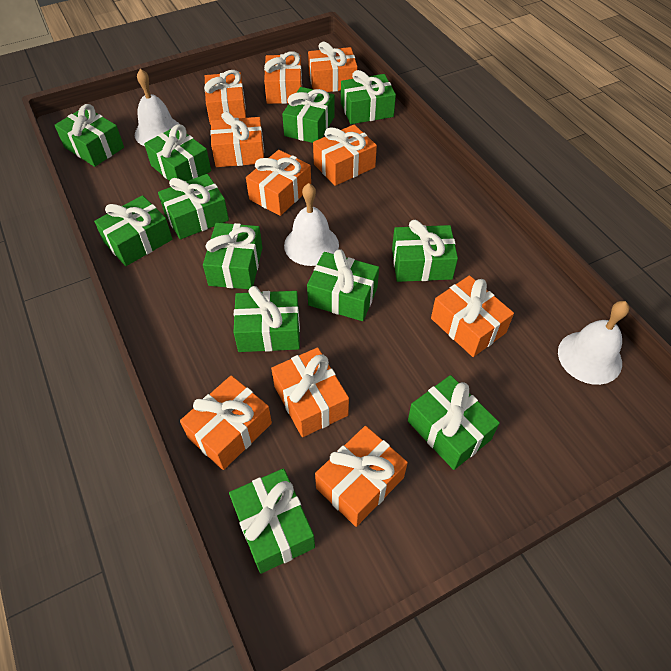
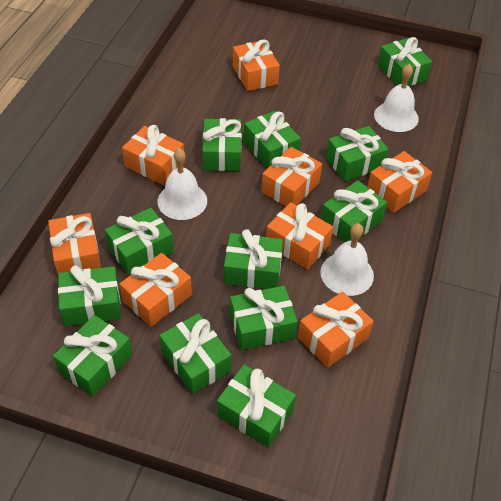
orange gift: 10 -> 8

